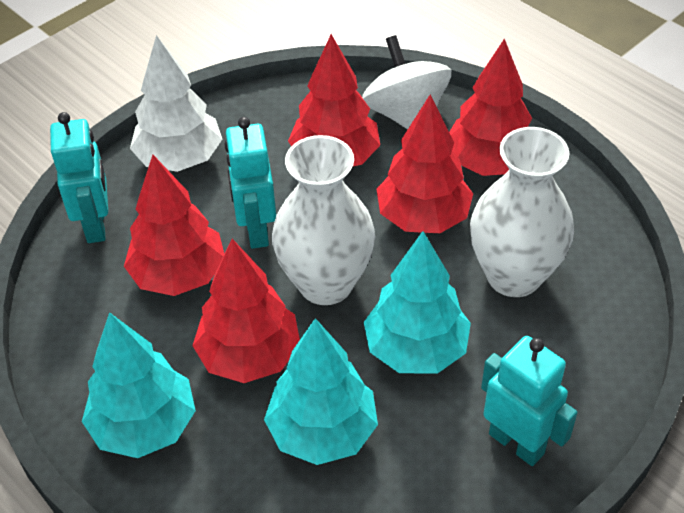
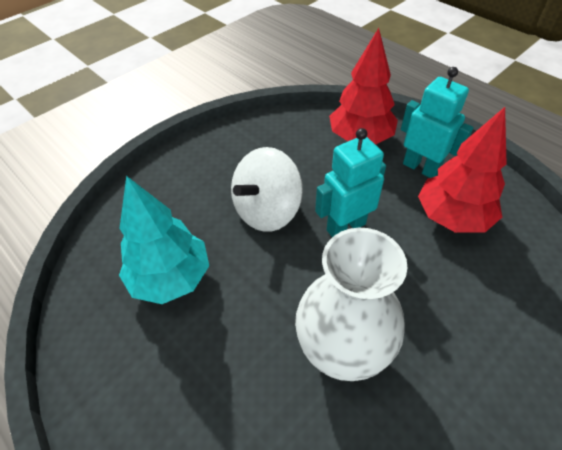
red tree: 5 -> 2
turquoise robot: 3 -> 2
turquoise tree: 3 -> 1
white tree: 1 -> 0
white vase: 2 -> 1

